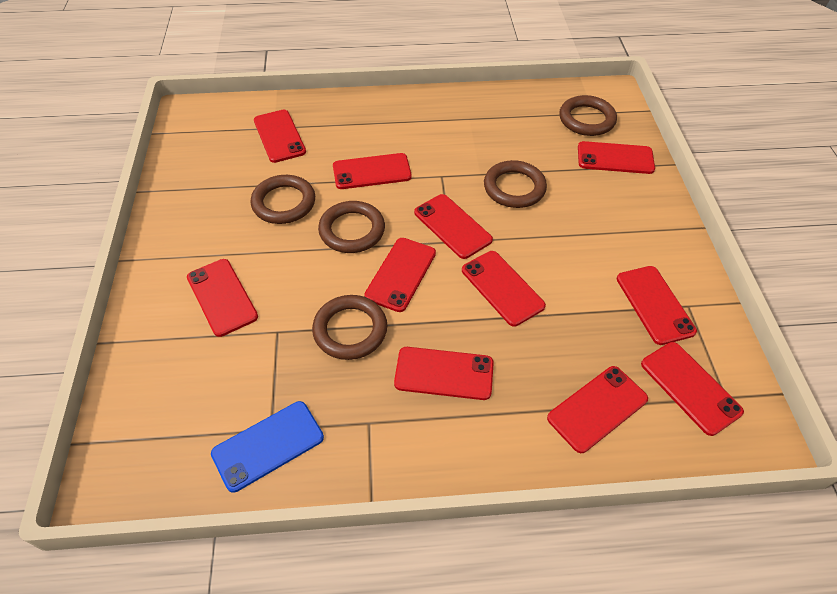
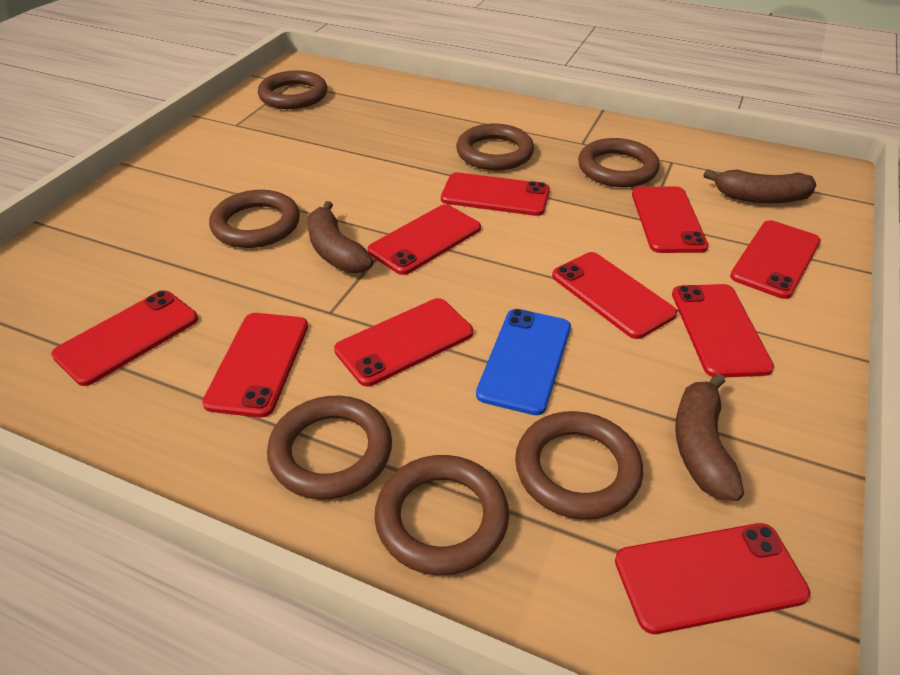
brown banana: 0 -> 3
brown ring: 5 -> 7
red phone: 11 -> 10

